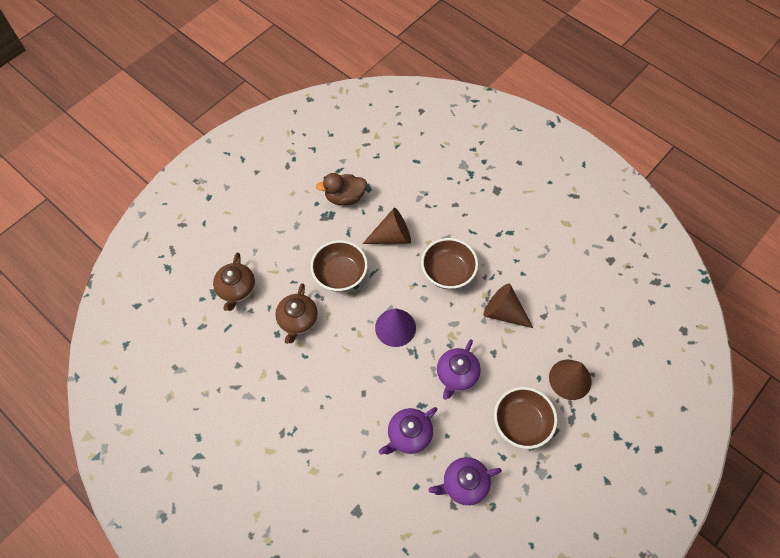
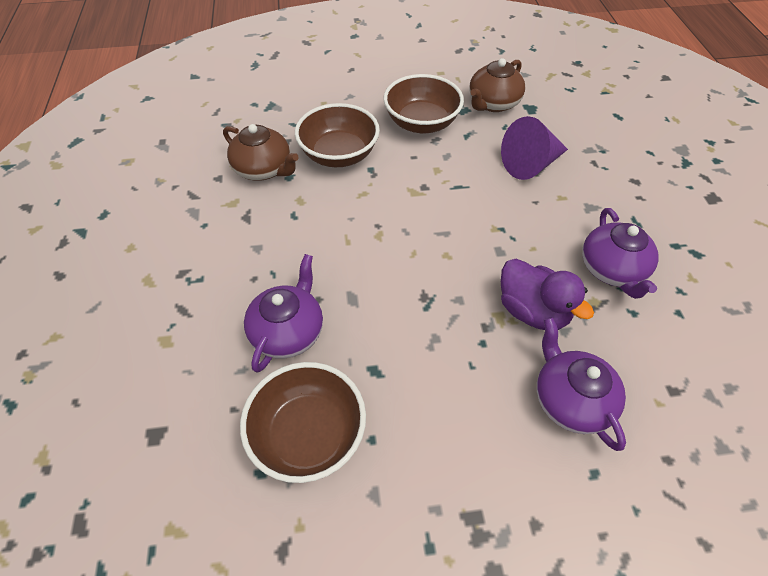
brown cone: 3 -> 0
brown duck: 1 -> 0
purple duck: 0 -> 1

